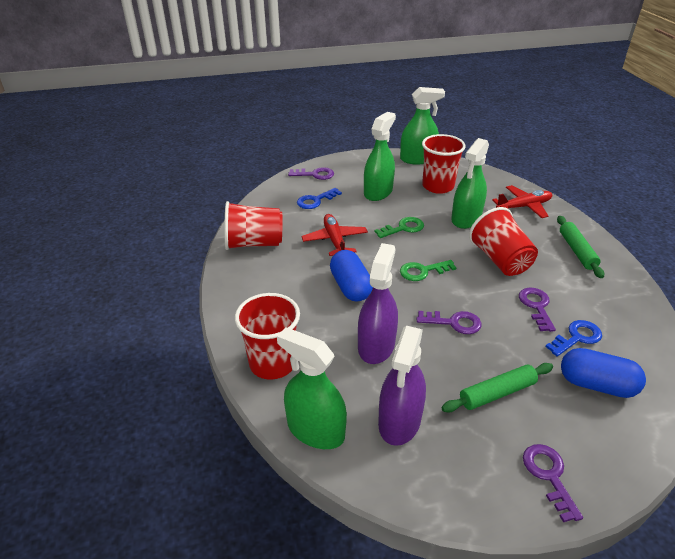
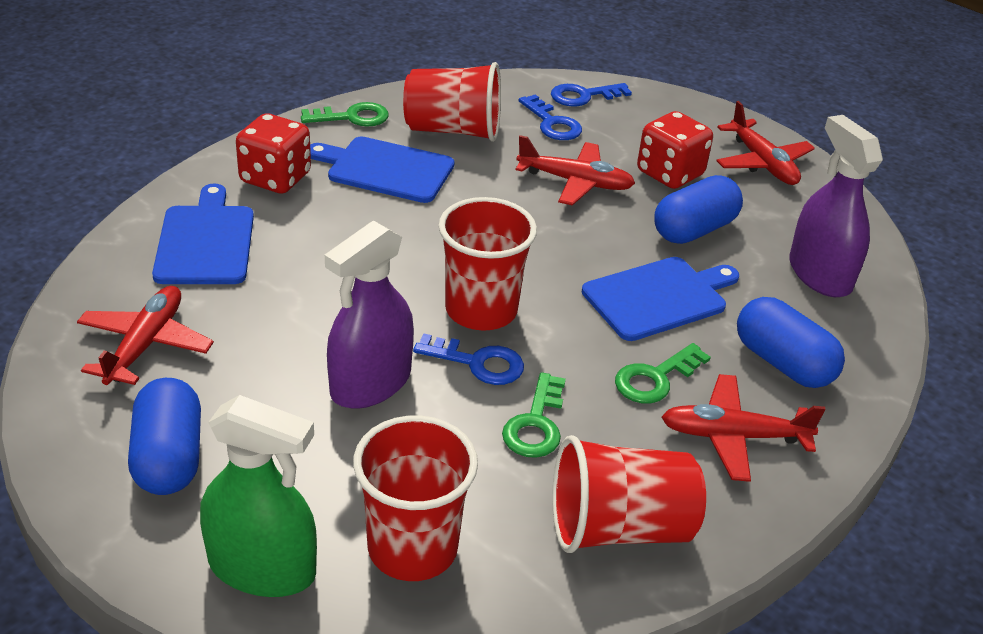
blue capsule: 2 -> 3
blue cutting board: 0 -> 3
blue key: 2 -> 3
green key: 2 -> 3
green rolling pin: 2 -> 0
green spray bottle: 4 -> 1
purple key: 4 -> 0
red dice: 0 -> 2
red plane: 2 -> 4

